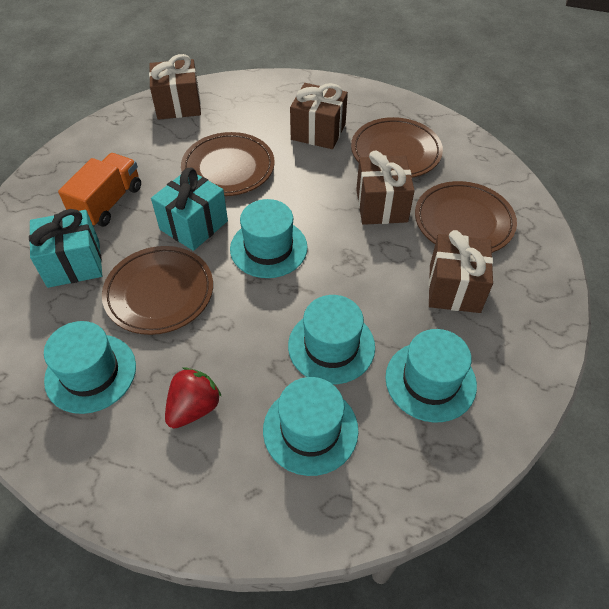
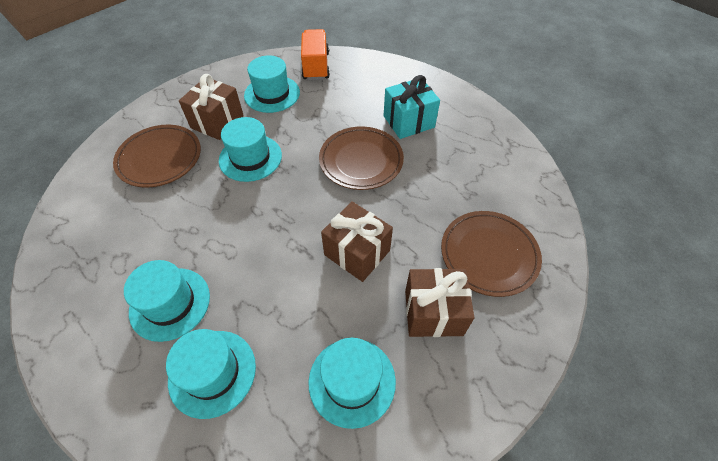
brown gift: 4 -> 3
brown plate: 4 -> 3
red strawberry: 1 -> 0
turquoise gift: 2 -> 1

